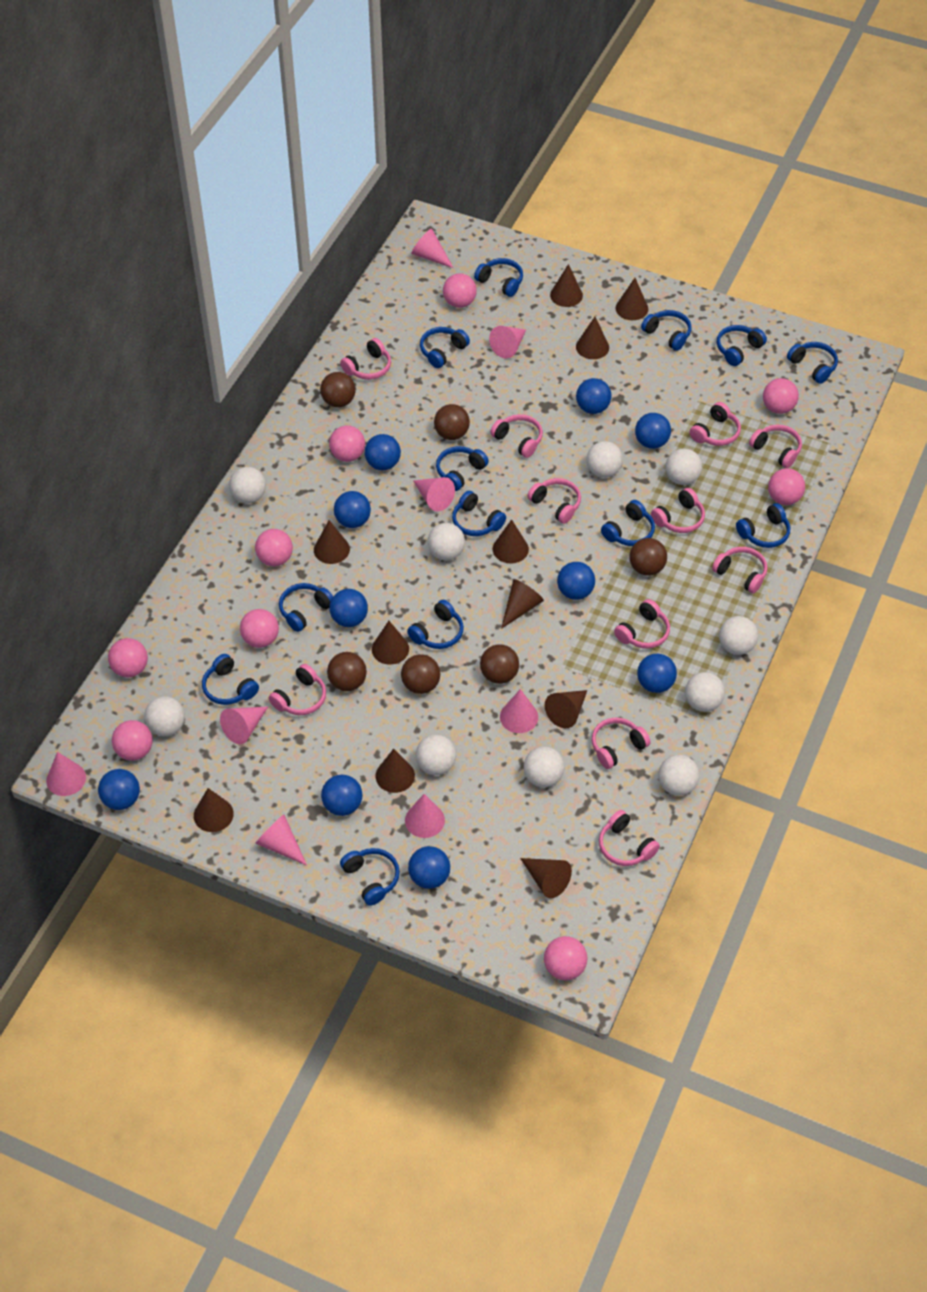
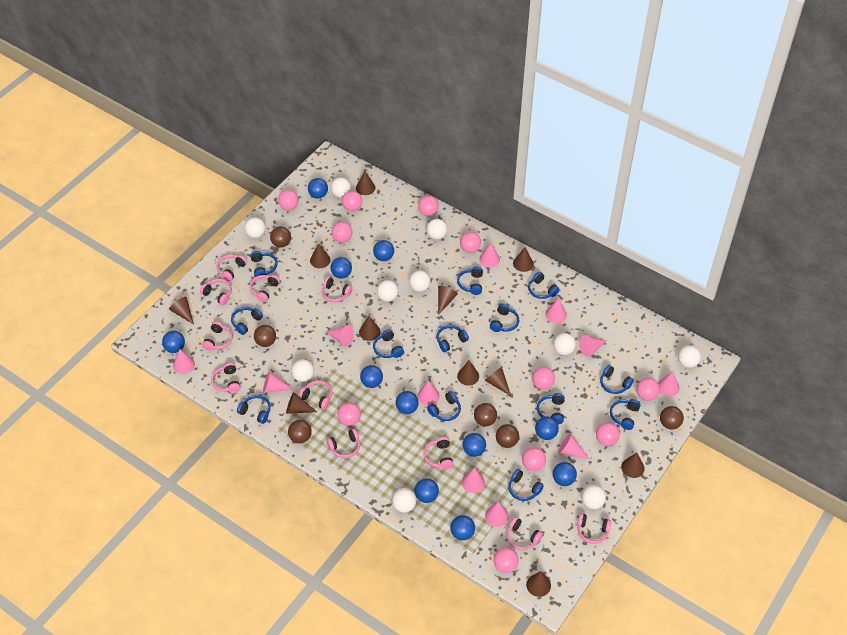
blue ball: 10 -> 11
pink ball: 9 -> 11
pink cone: 8 -> 11

